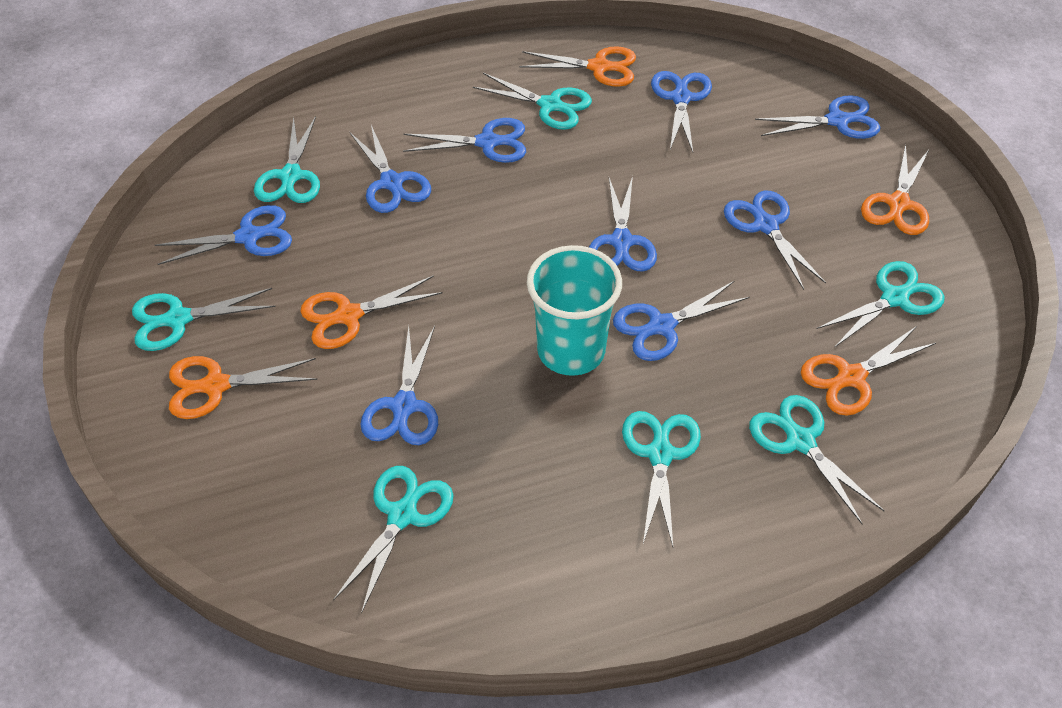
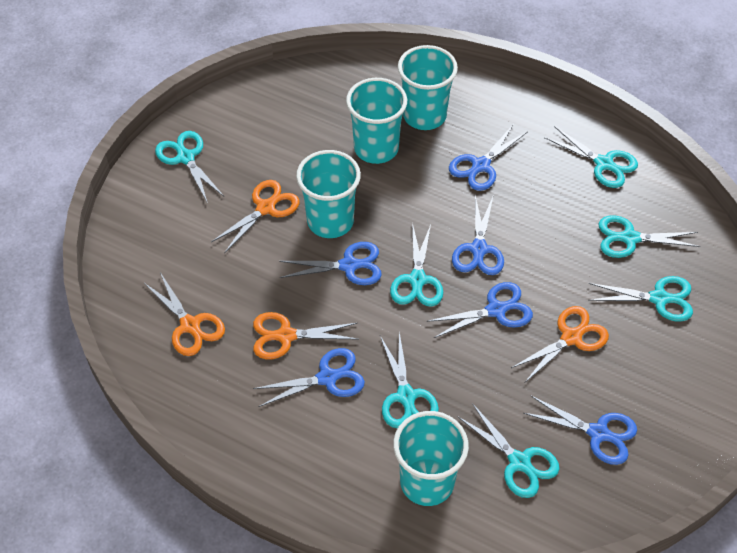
blue scissors: 9 -> 6
orange scissors: 5 -> 4
turquoise cup: 1 -> 4

